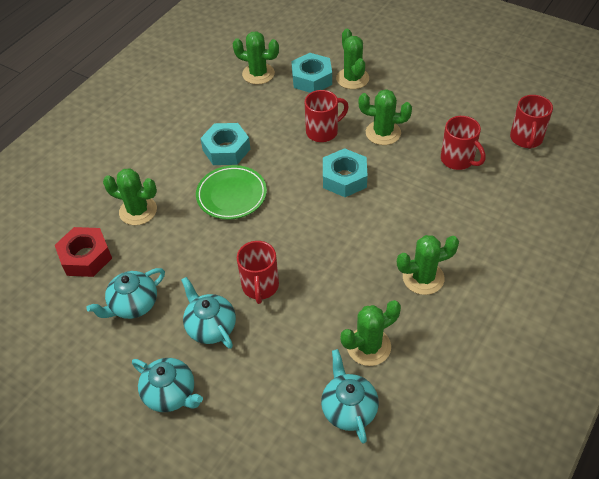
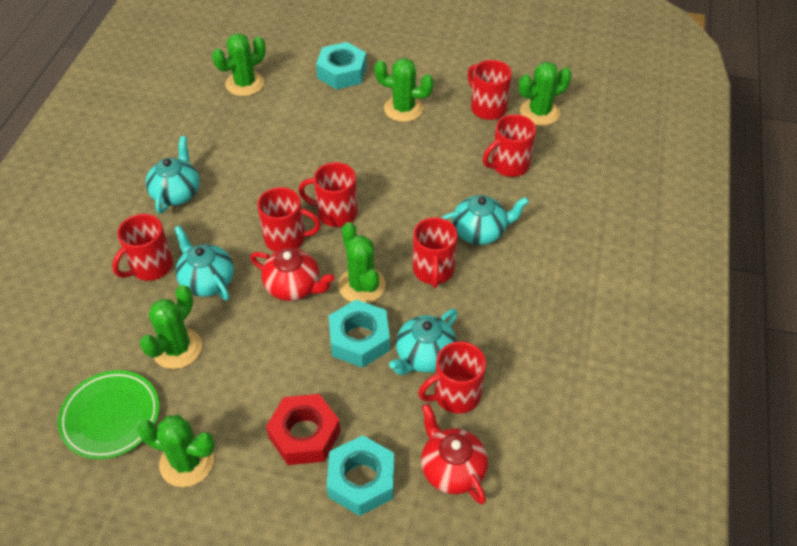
red mug: 4 -> 7
red teapot: 0 -> 2

